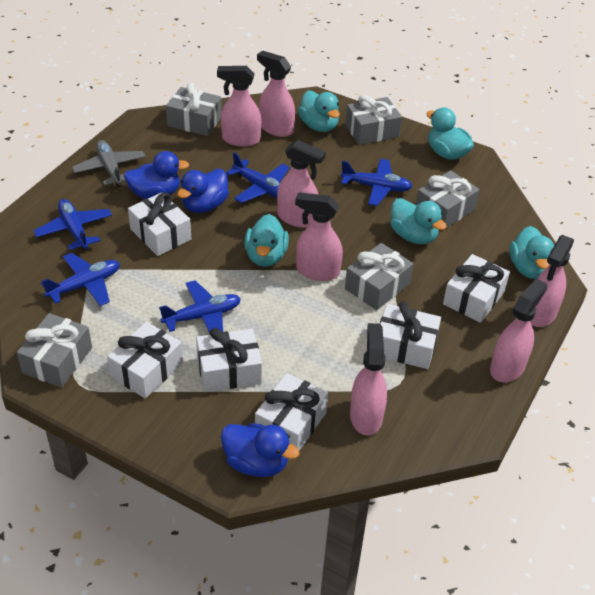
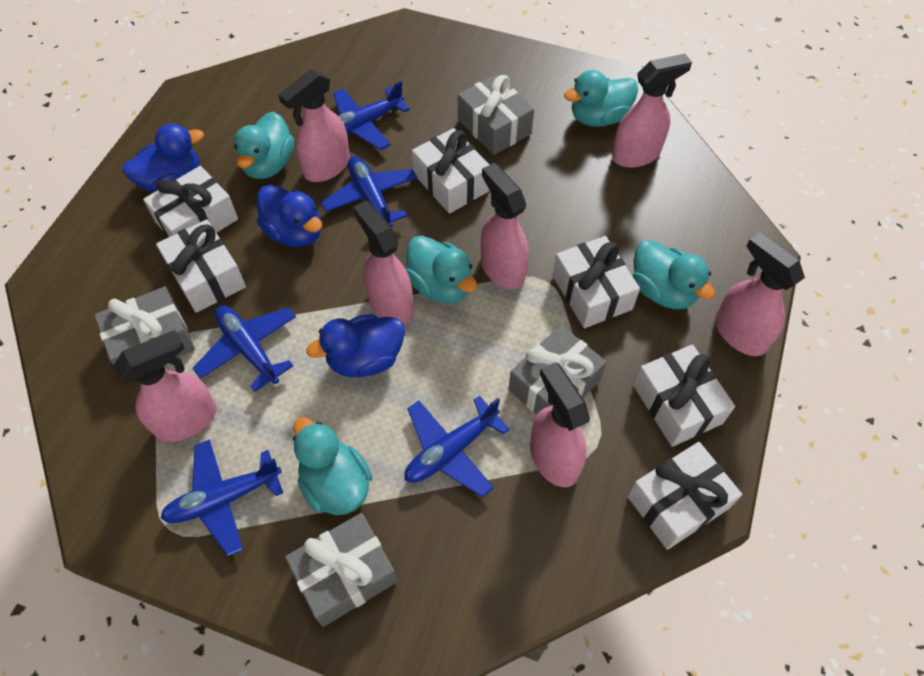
grey gift: 5 -> 4
grey plane: 1 -> 0

